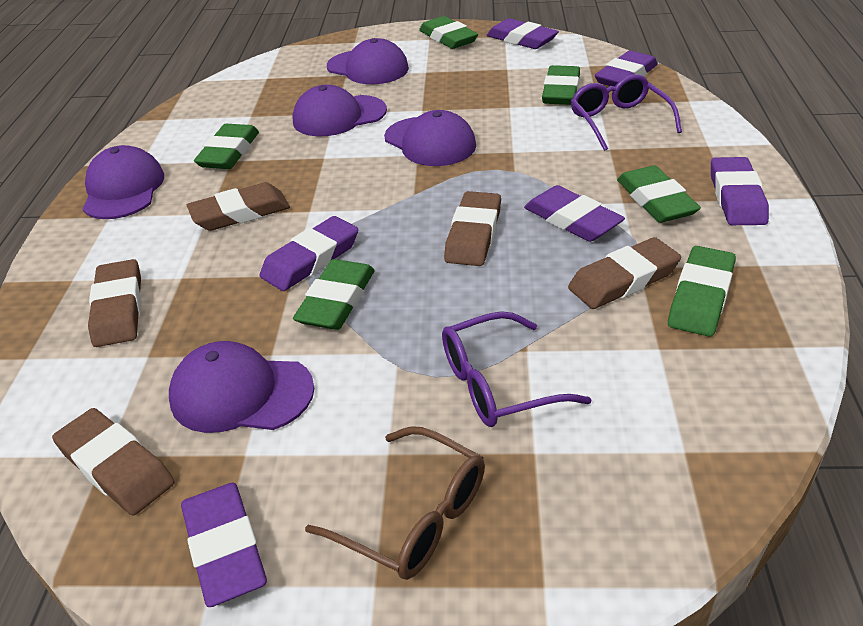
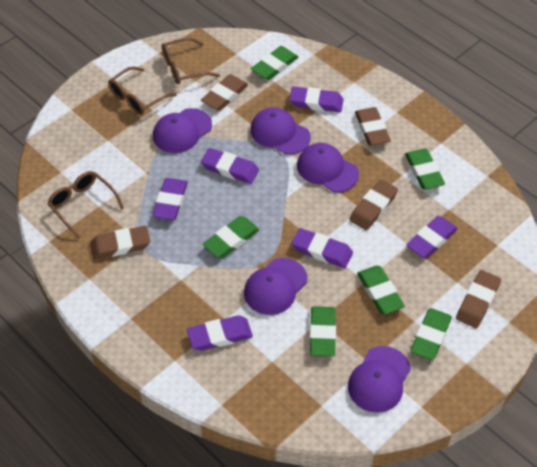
brown glasses: 1 -> 3
purple glasses: 2 -> 0

